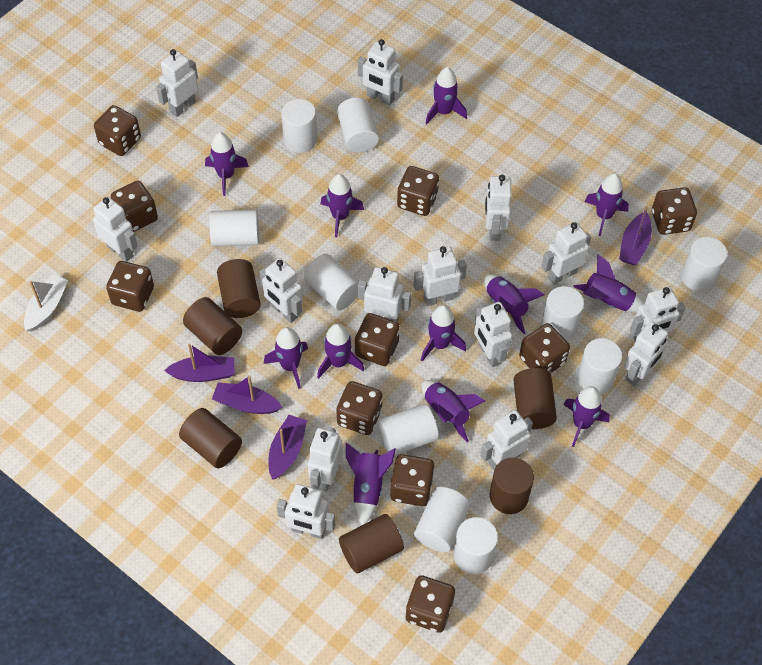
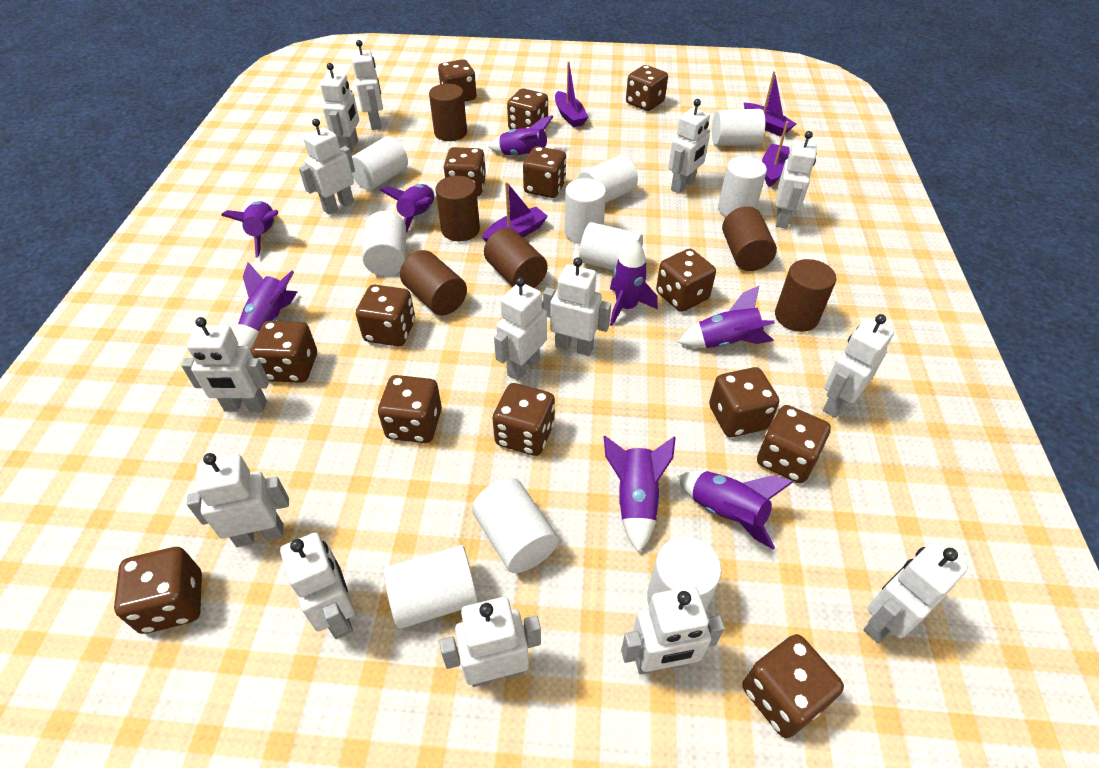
brown dice: 10 -> 14
purple rocket: 12 -> 8
white boat: 1 -> 0

